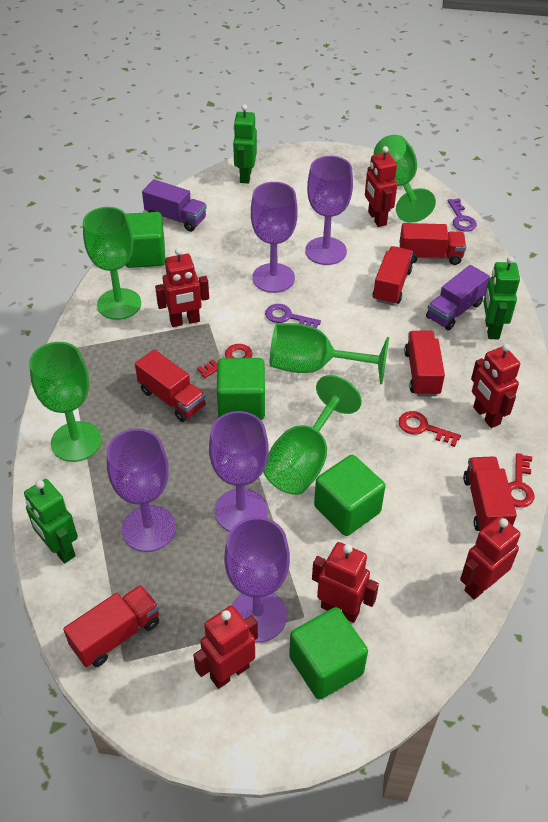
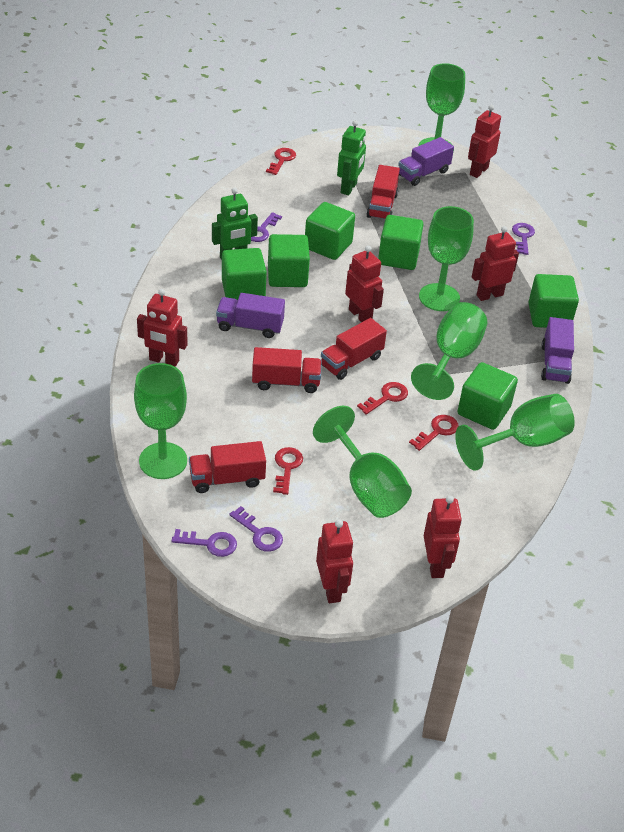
green cube: 4 -> 6
green goblet: 5 -> 6
green robot: 3 -> 2
purple goblet: 5 -> 0
purple key: 2 -> 4
purple truck: 2 -> 3
red key: 3 -> 4
red truck: 6 -> 4

